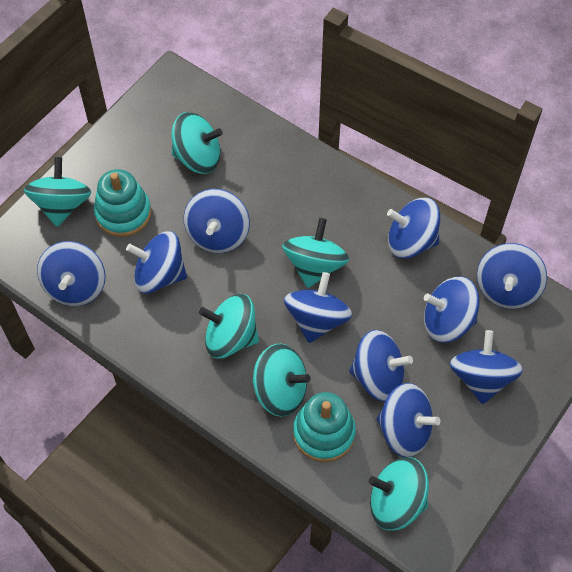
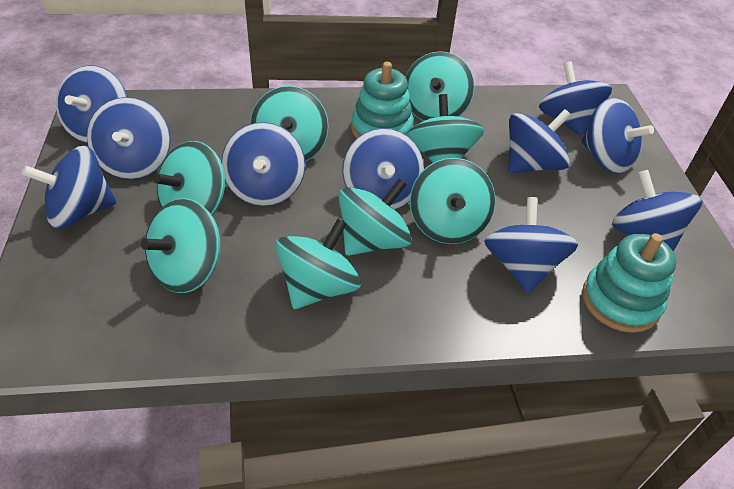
turquoise spinning top: 6 -> 8

